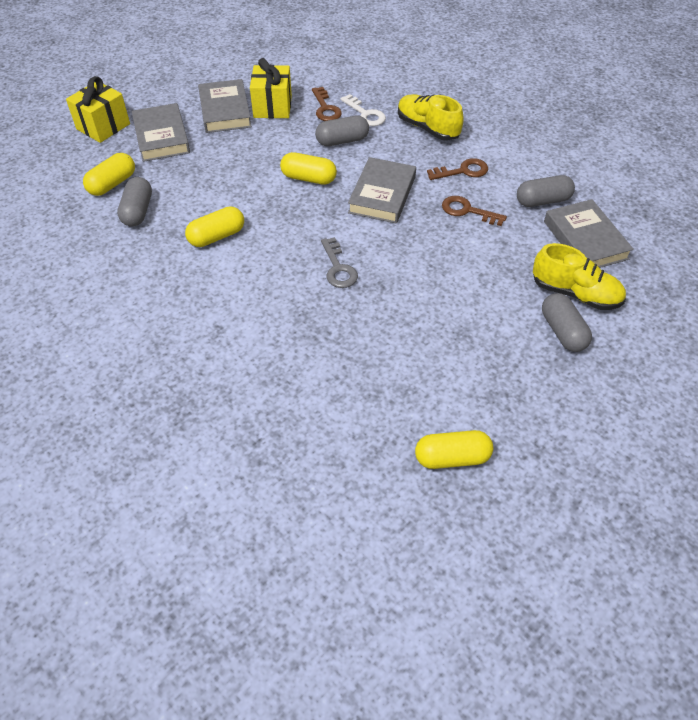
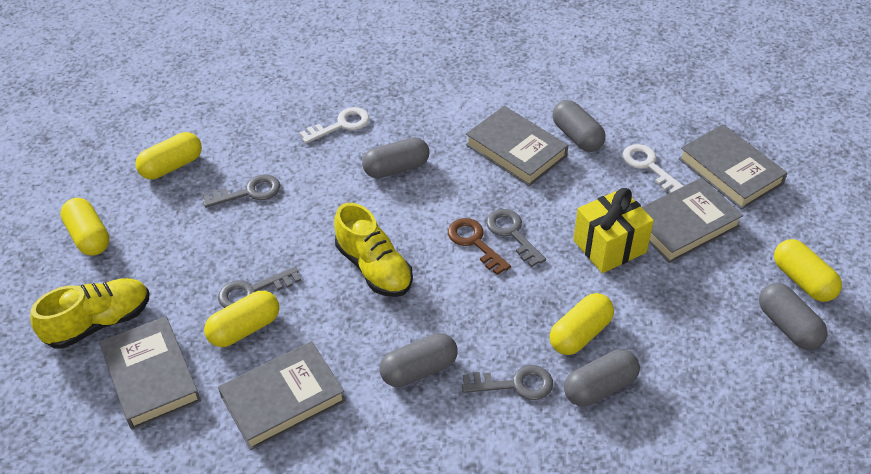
brown key: 3 -> 1
grey book: 4 -> 5
grey capsule: 4 -> 5
grey key: 1 -> 4
white key: 1 -> 2
yellow capsule: 4 -> 5
yellow gift: 2 -> 1

